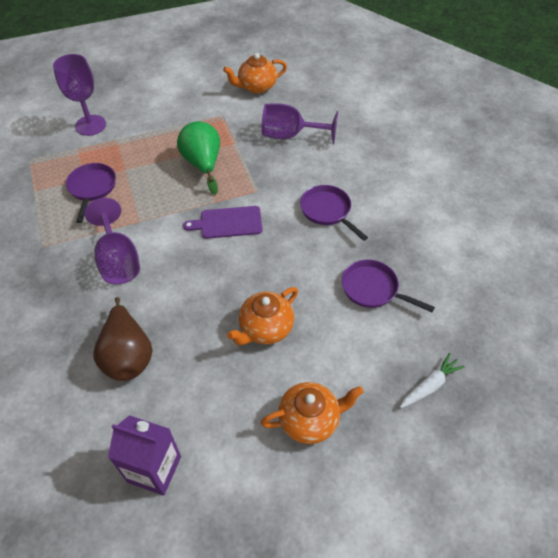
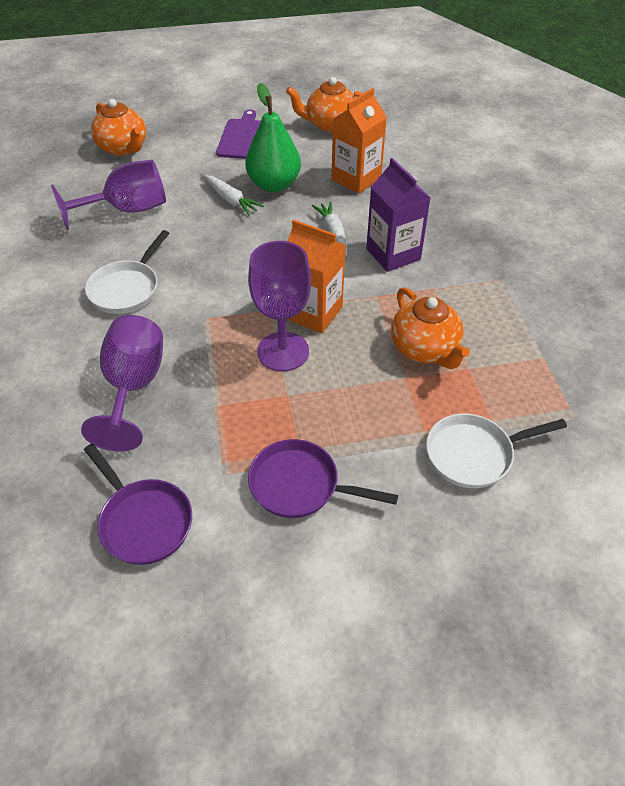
brown pear: 1 -> 0
orange carton: 0 -> 2
purple pan: 3 -> 2
white carrot: 1 -> 2
white pan: 0 -> 2

